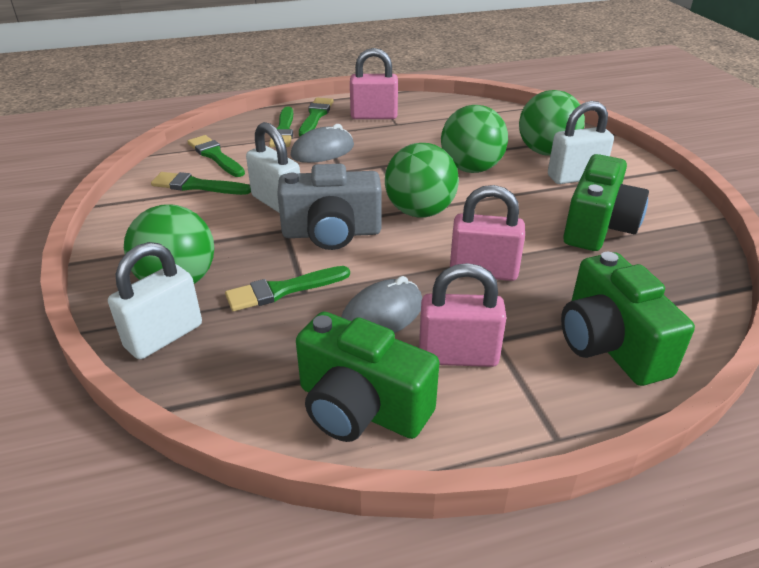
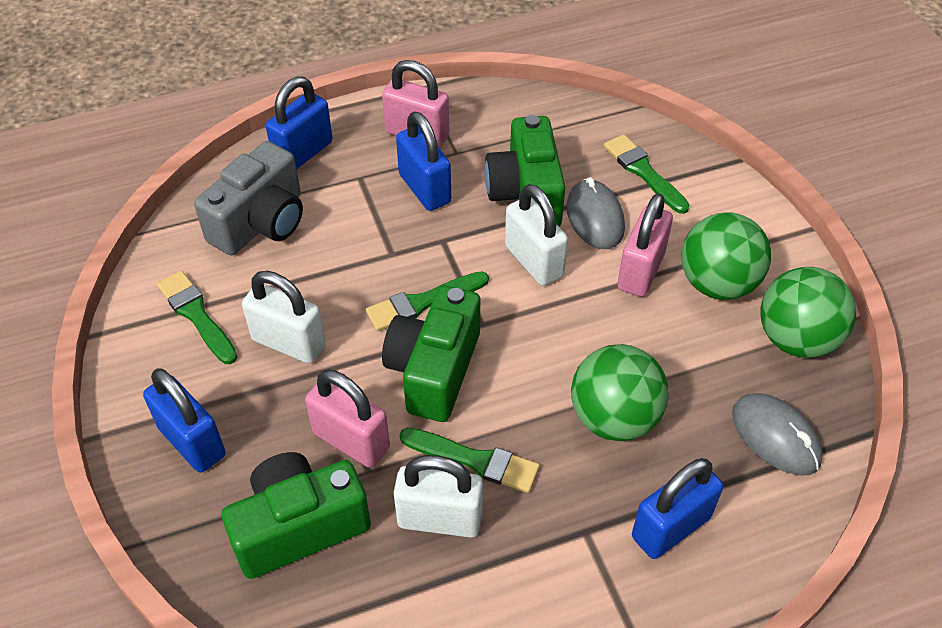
blue padlock: 0 -> 4
green ball: 4 -> 3
green brush: 5 -> 4

